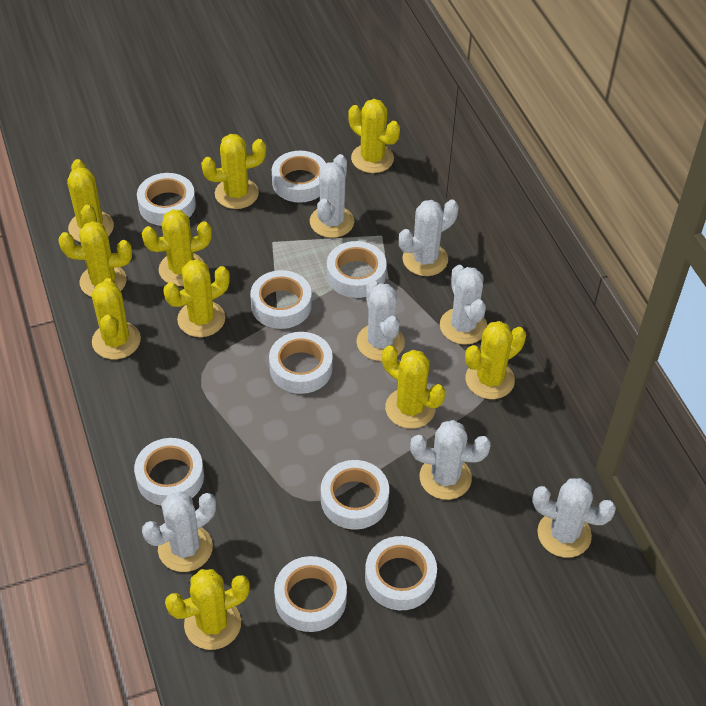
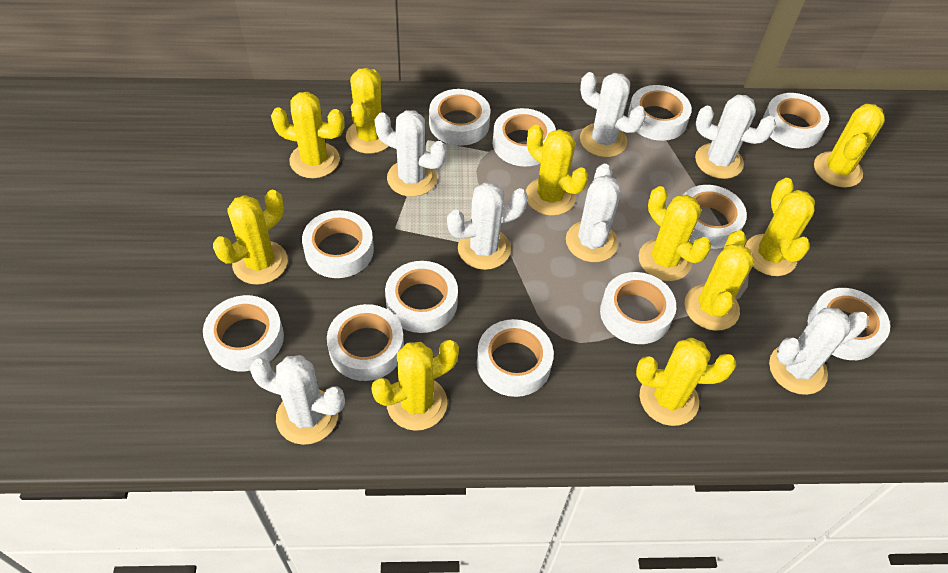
white tape: 9 -> 12

